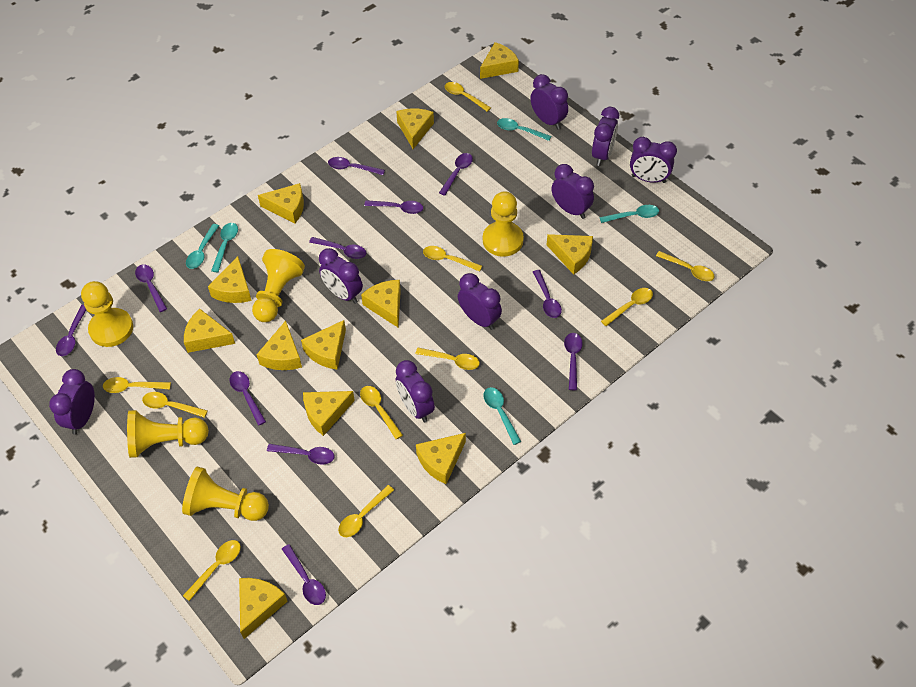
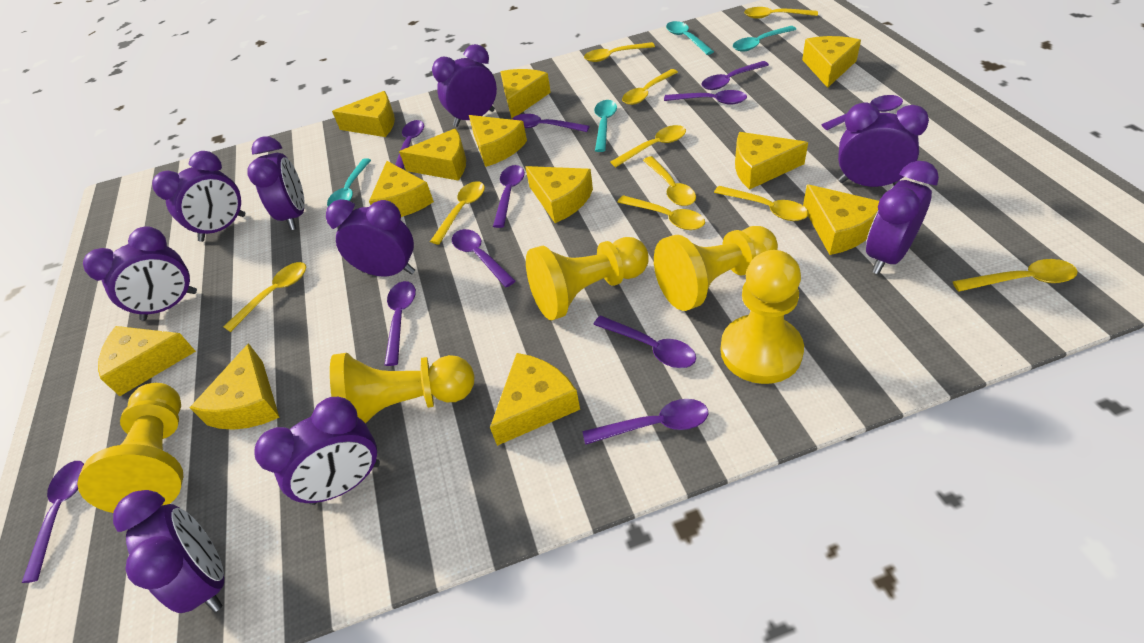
purple clock: 8 -> 9
turquoise spoon: 5 -> 4

